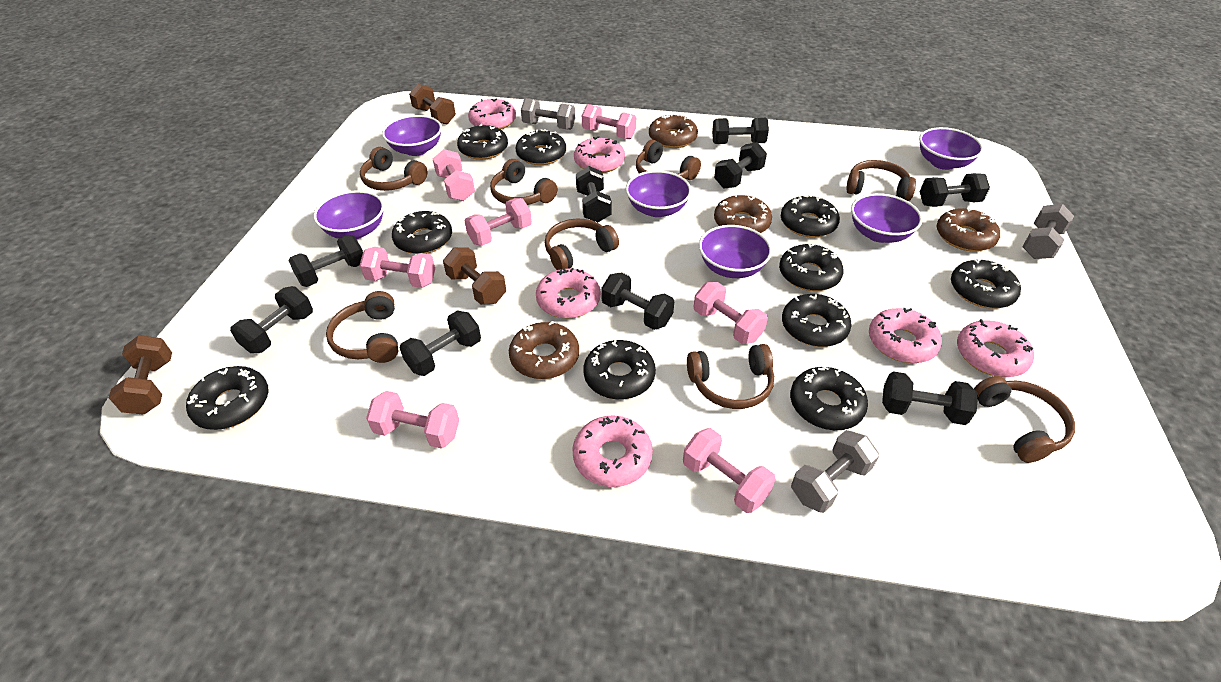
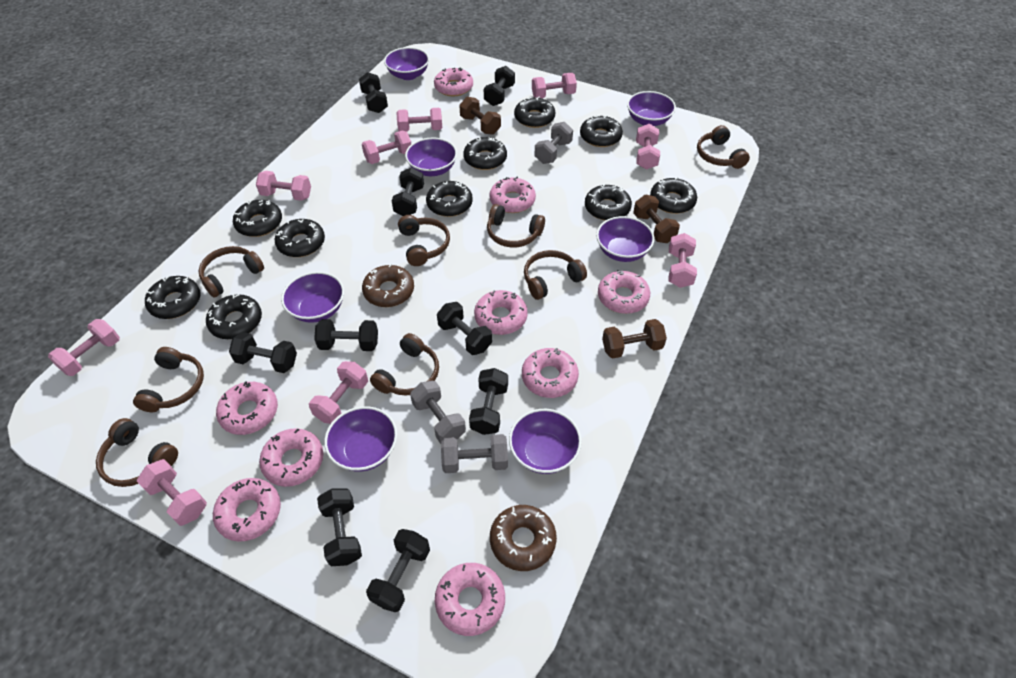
brown donut: 4 -> 2
pink donut: 6 -> 9
pink dumbbell: 7 -> 9
purple bowl: 6 -> 7

